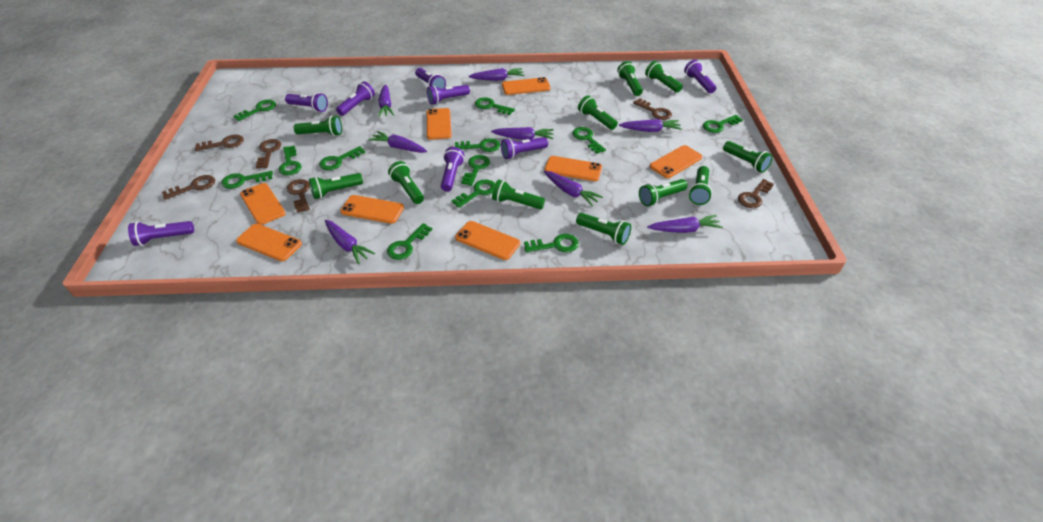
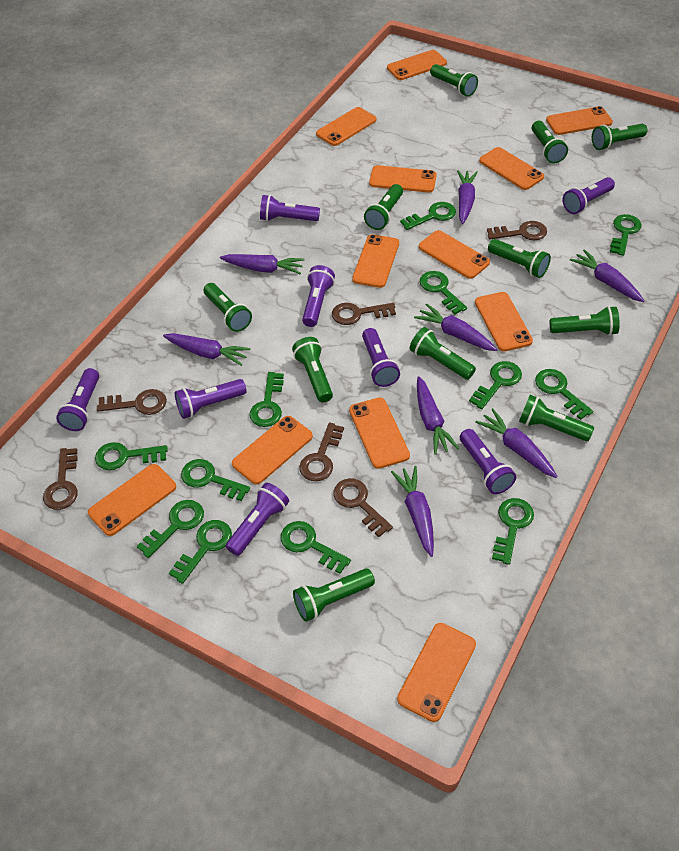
orange phone: 8 -> 12

